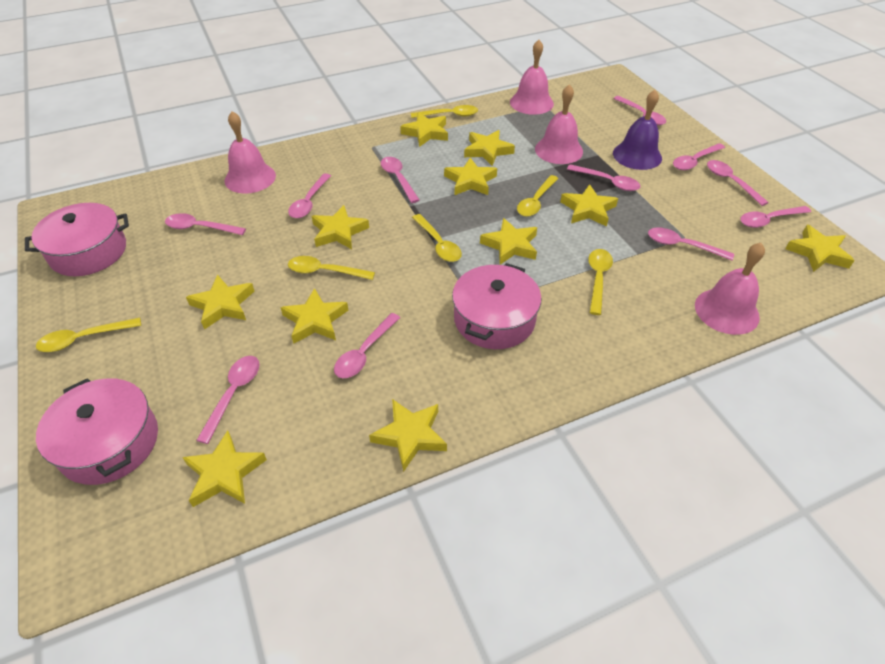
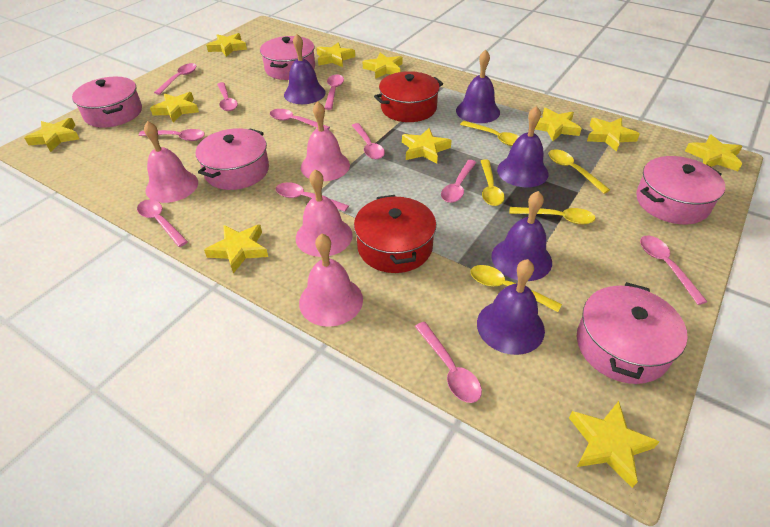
pink pot: 3 -> 5
purple bell: 1 -> 5
red pot: 0 -> 2
yellow spoon: 6 -> 5

